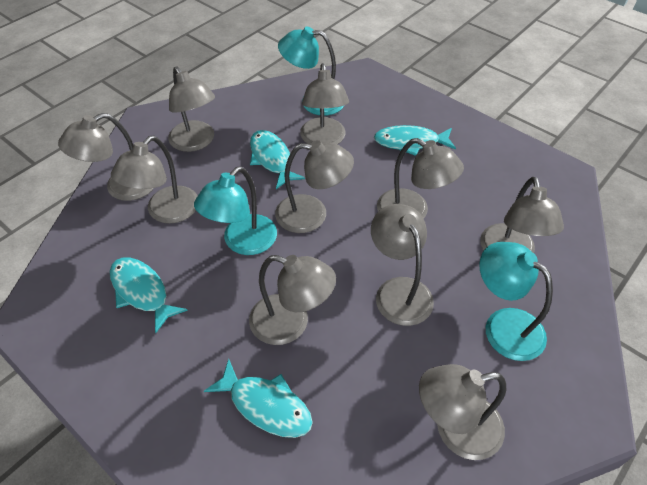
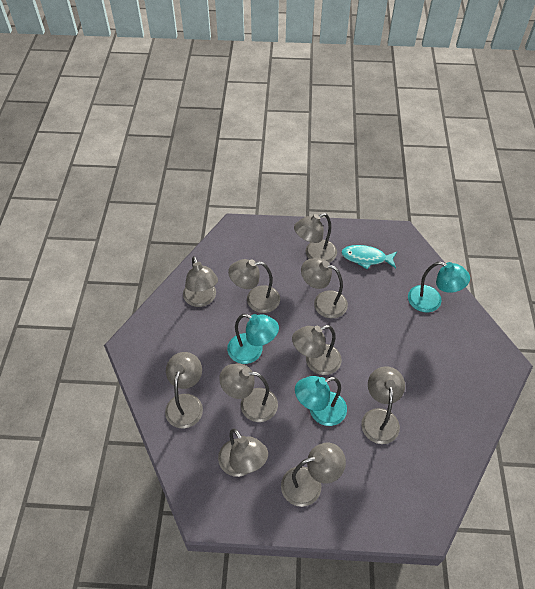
turquoise fish: 4 -> 1

